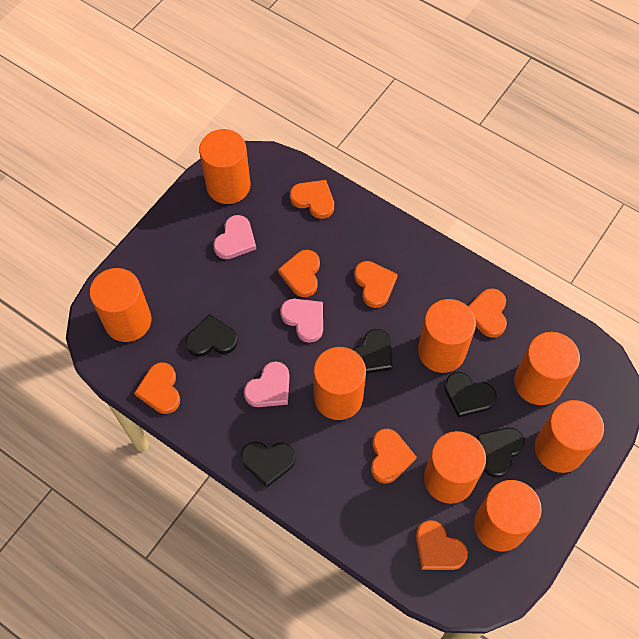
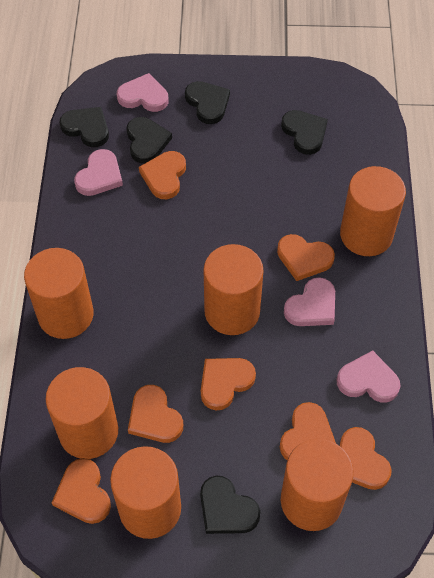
orange cylinder: 8 -> 6
pink heart: 3 -> 4

